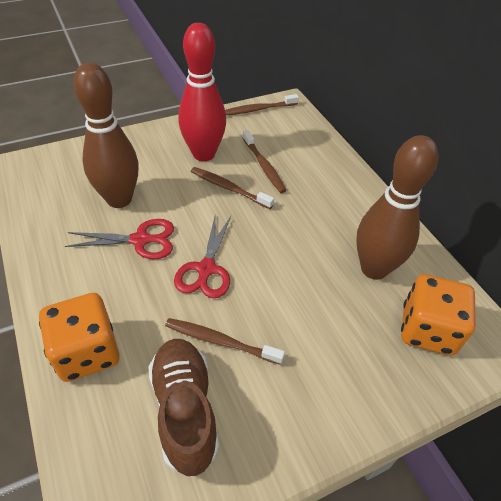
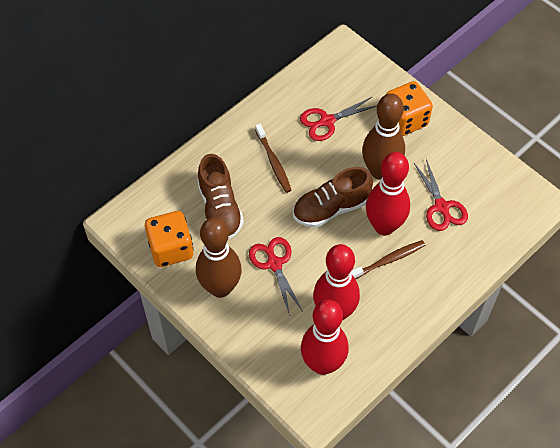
brown shoe: 1 -> 2
brown toothbrush: 4 -> 2
red bowling pin: 1 -> 3
red scissors: 2 -> 3

